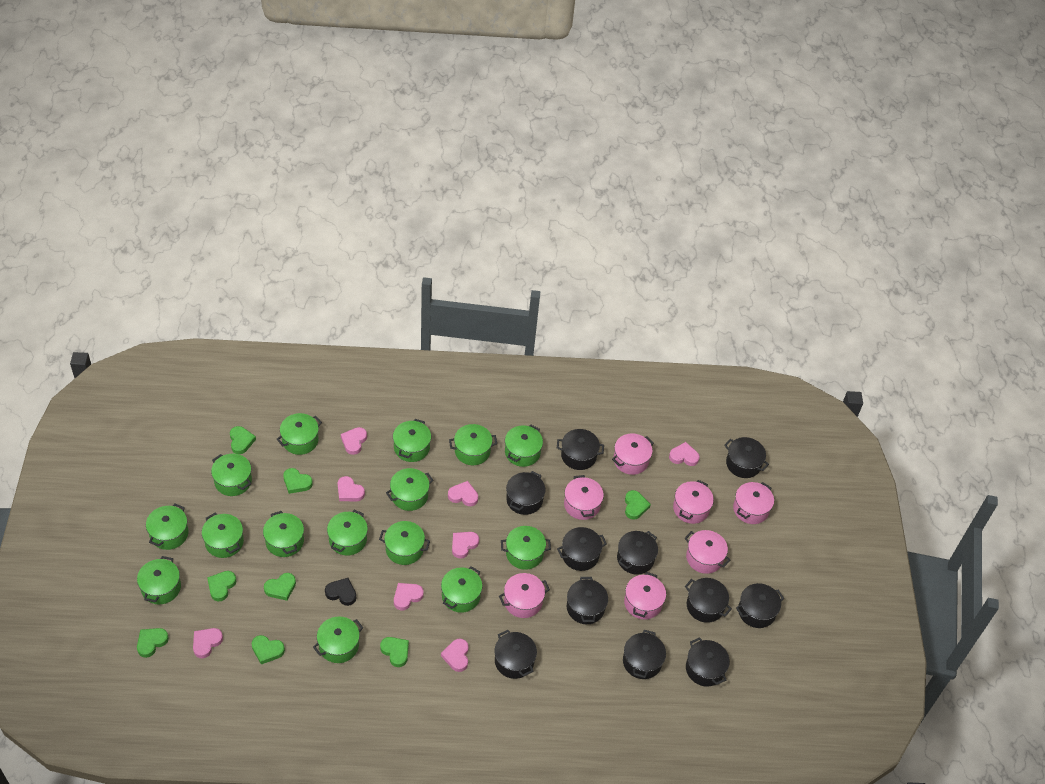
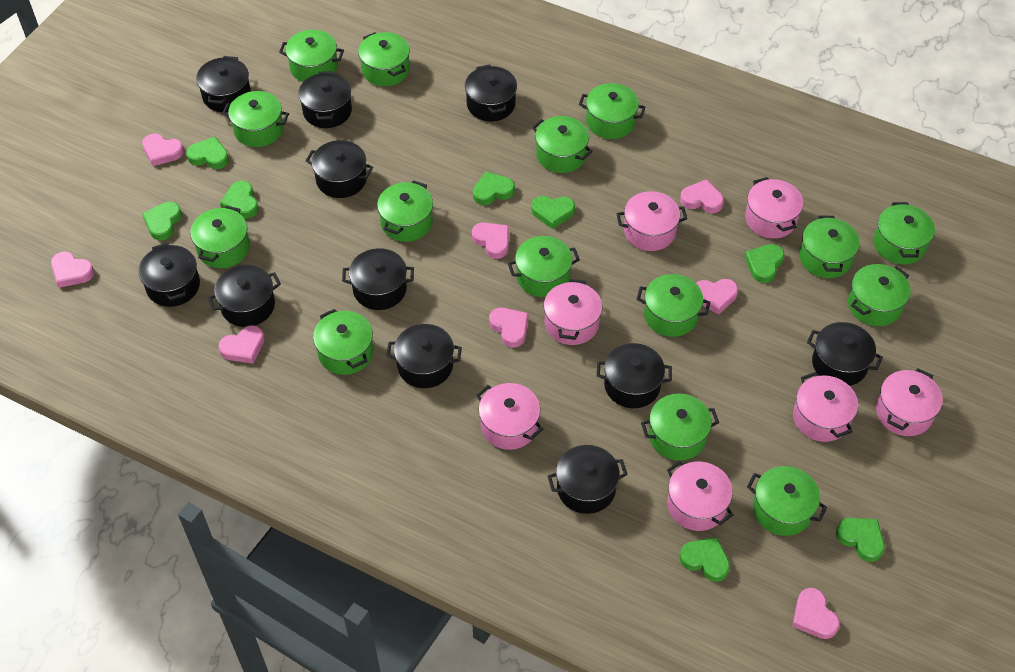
black heart: 1 -> 0

